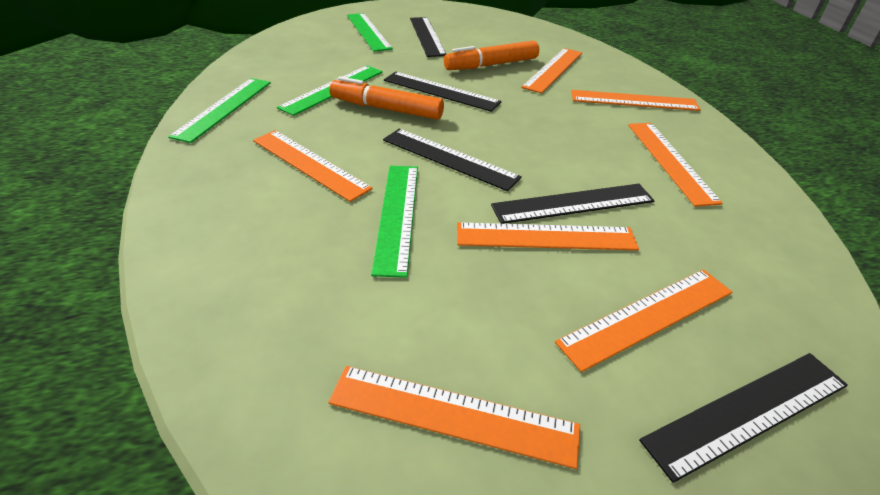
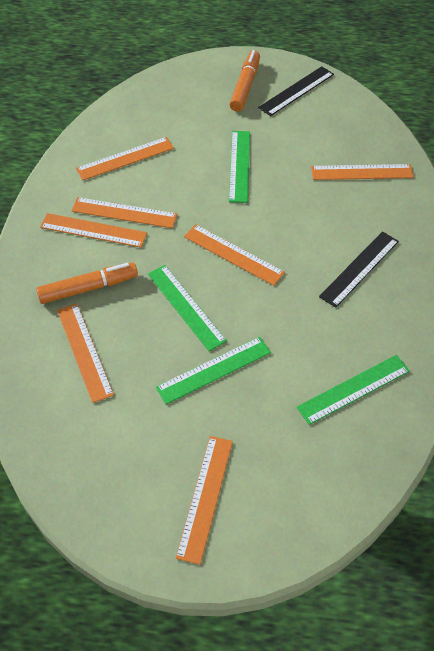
black ruler: 5 -> 2

